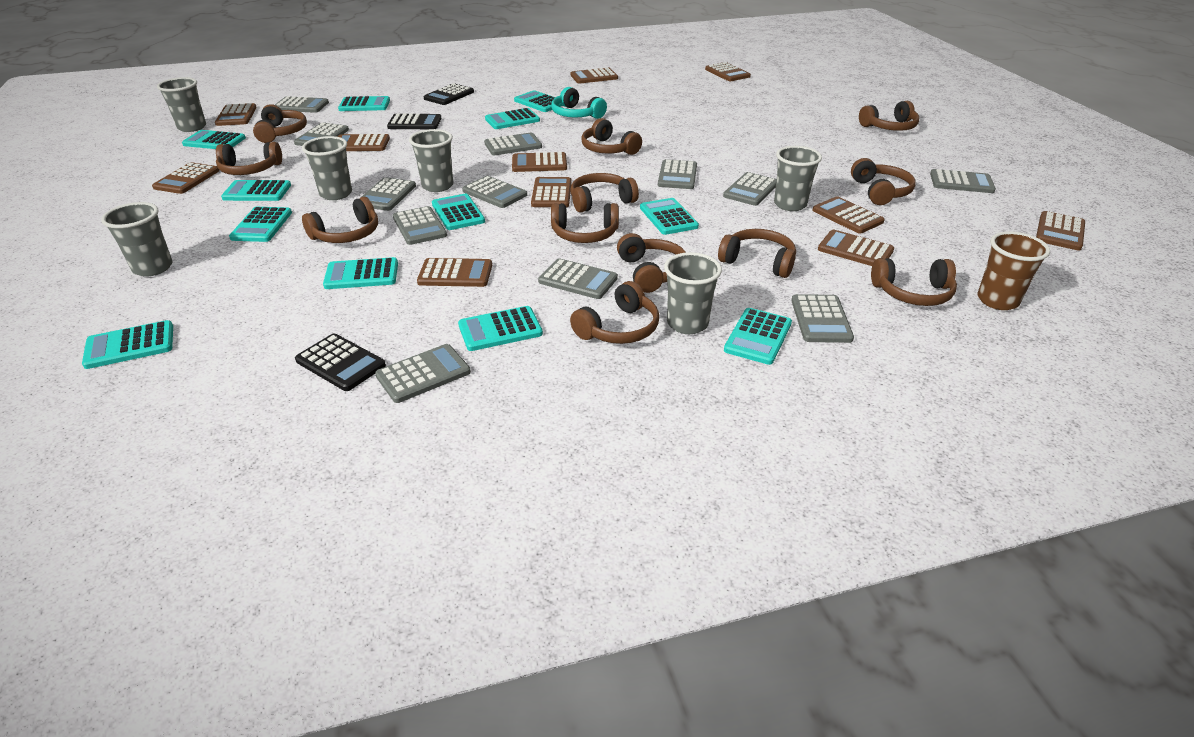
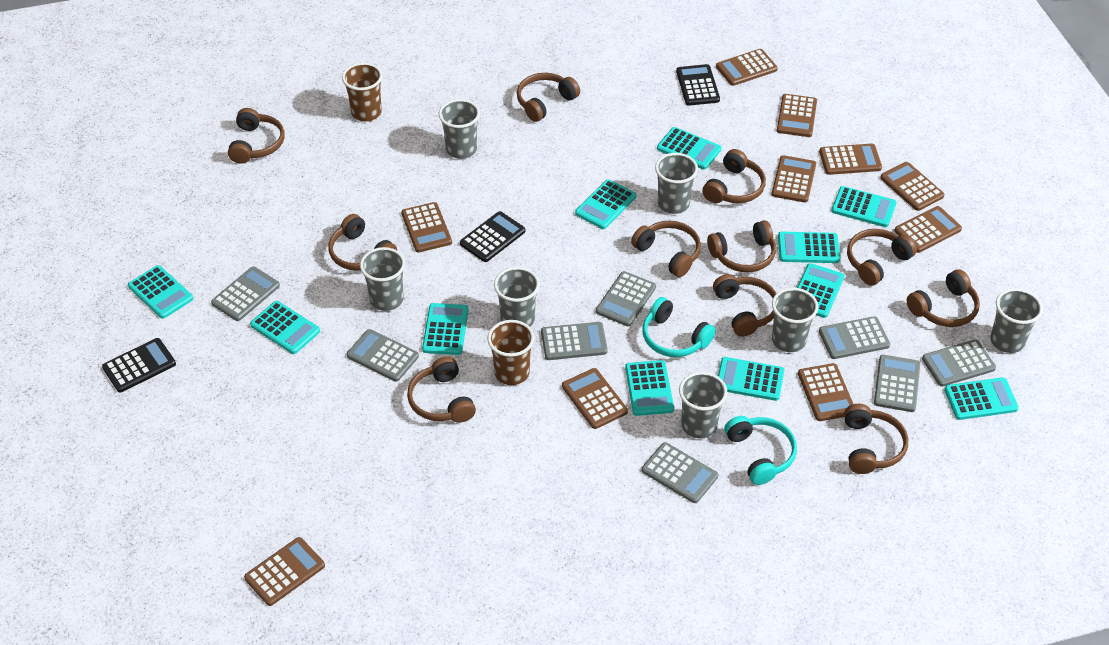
brown calculator: 11 -> 10
brown cup: 1 -> 2
brown headphones: 12 -> 11
grey calculator: 12 -> 8
grey cup: 6 -> 7
turquoise calculator: 12 -> 11
turquoise headphones: 1 -> 2

